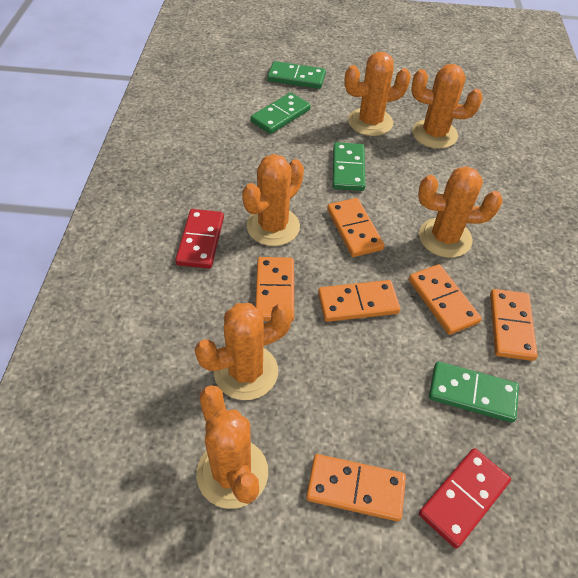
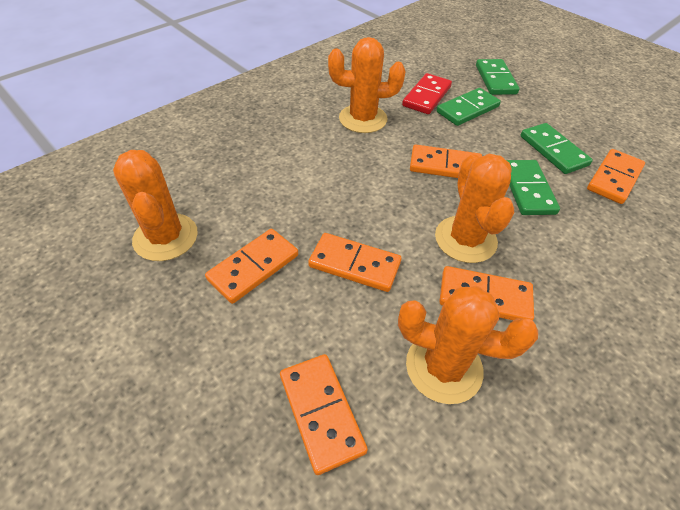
orange cactus: 6 -> 4
red domino: 2 -> 1

